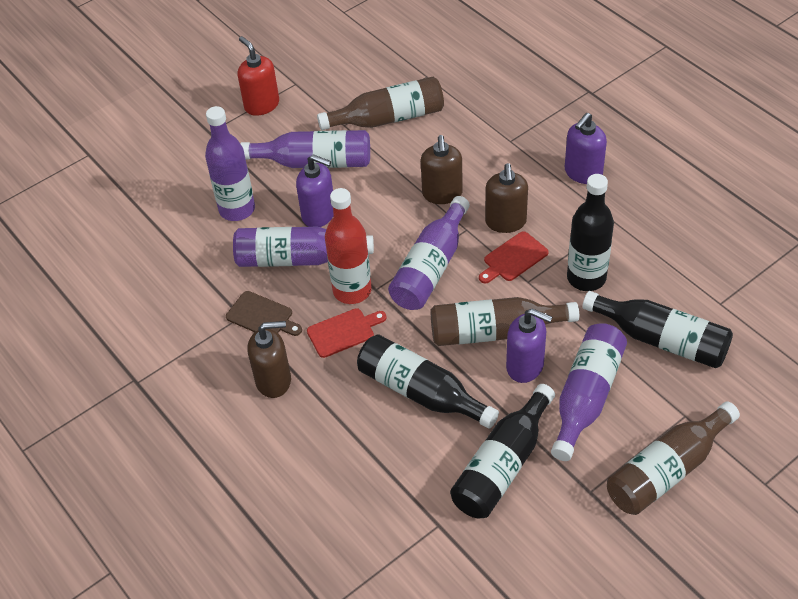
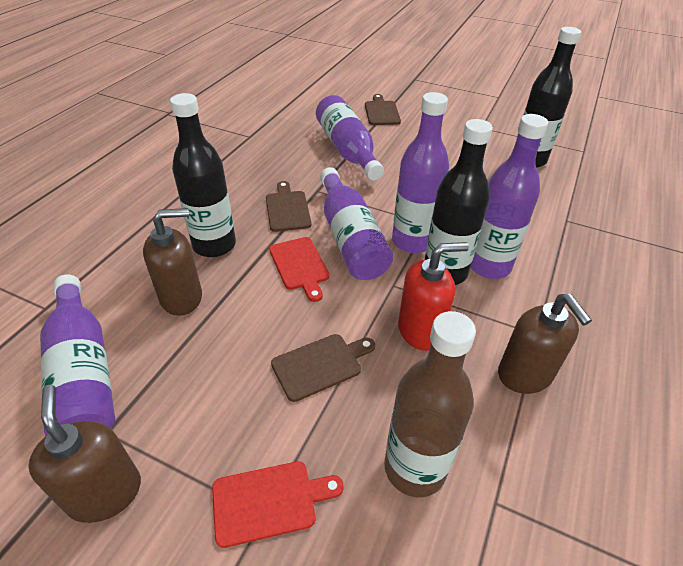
black bottle: 4 -> 3
brown bottle: 3 -> 1
brown cutting board: 1 -> 3
purple soap dispenser: 3 -> 0
red bottle: 1 -> 0

